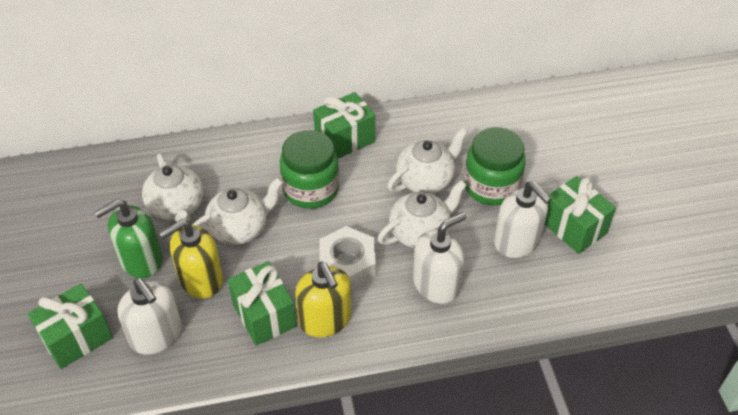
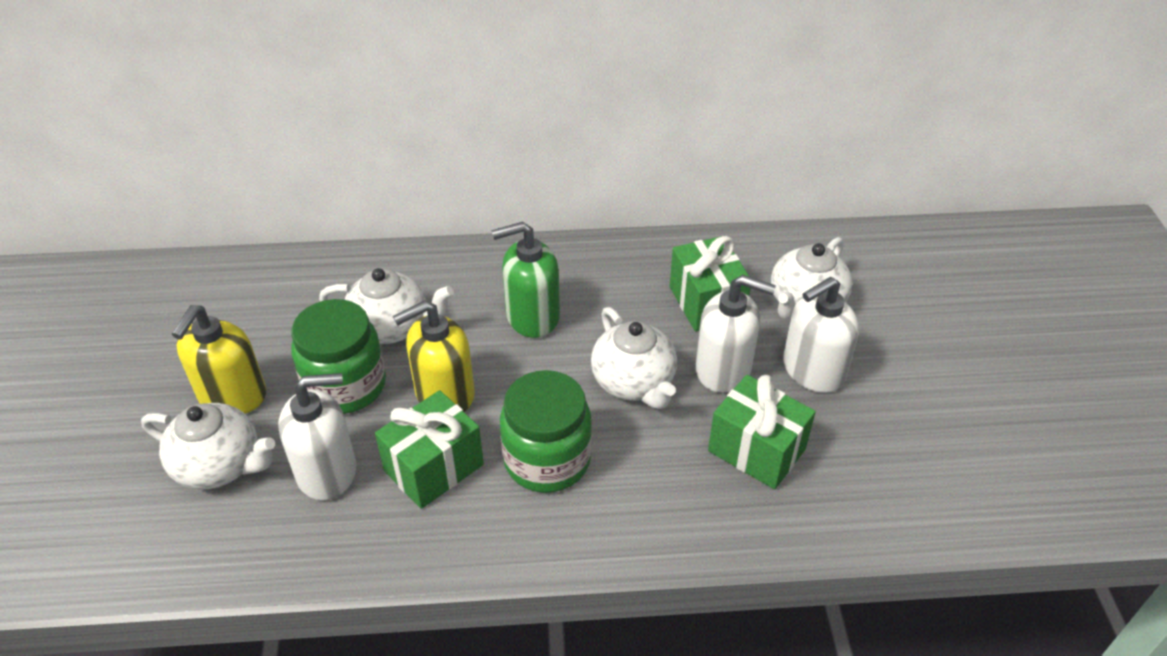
green gift: 4 -> 3
white nut: 1 -> 0

